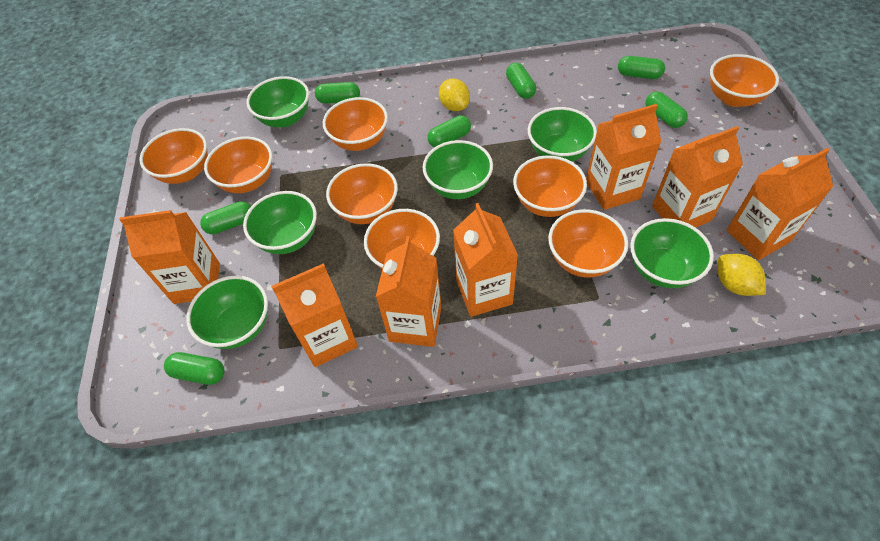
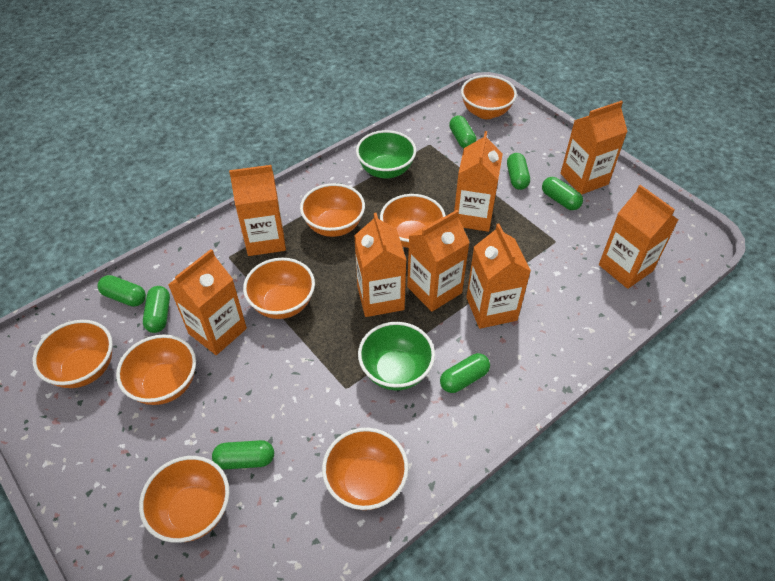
green bowl: 6 -> 2
orange carton: 7 -> 8
yellow lemon: 2 -> 0

